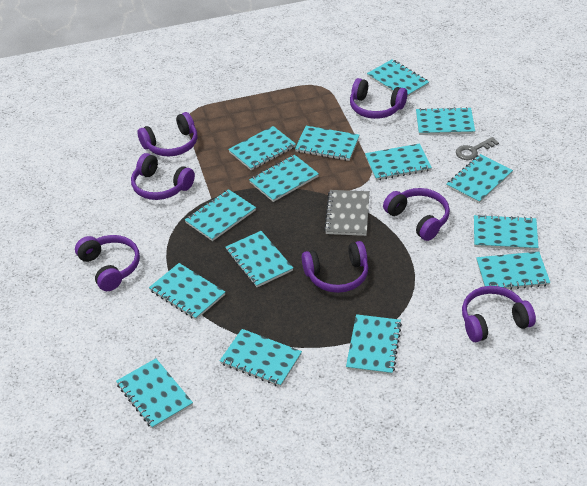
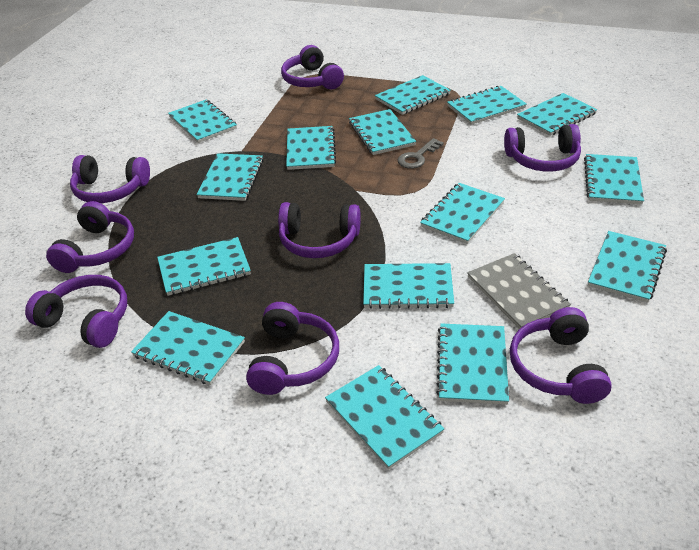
purple headphones: 7 -> 8

